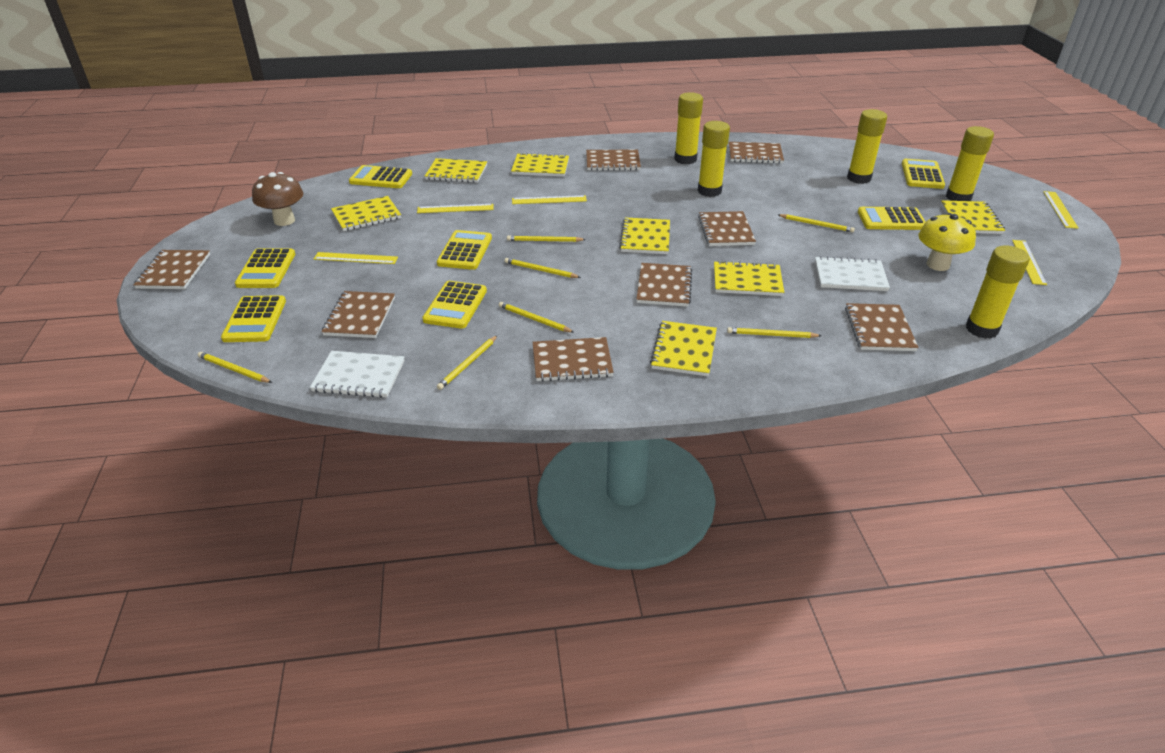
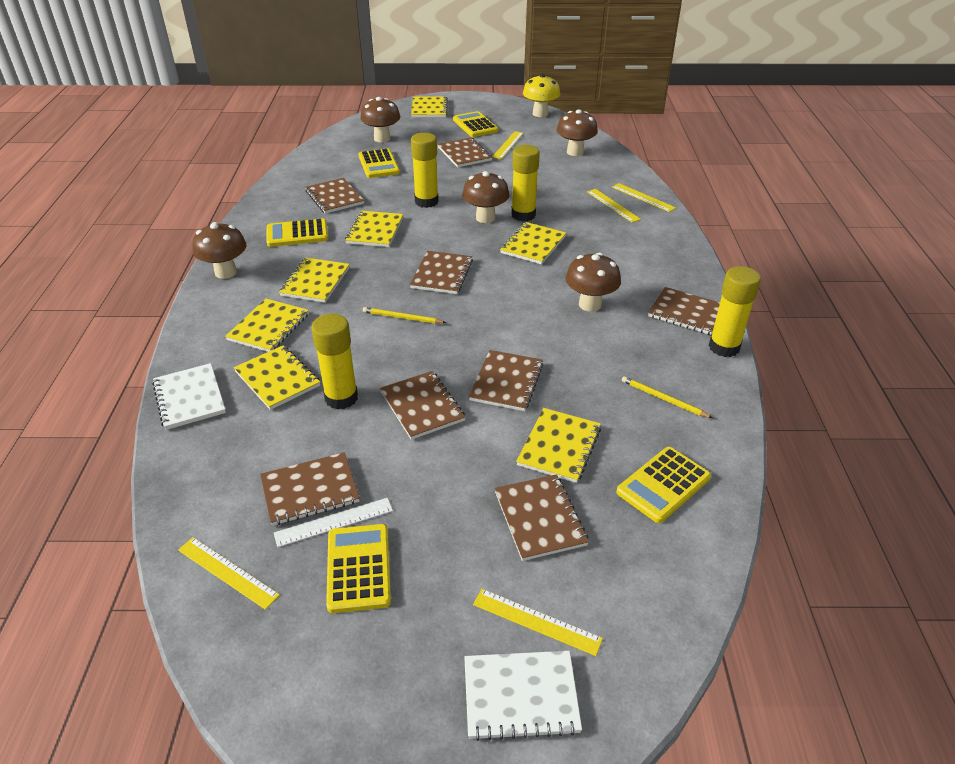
brown mushroom: 1 -> 5
white ruler: 0 -> 1
yellow calculator: 7 -> 5
yellow glue stick: 5 -> 4
yellow pencil: 7 -> 2

